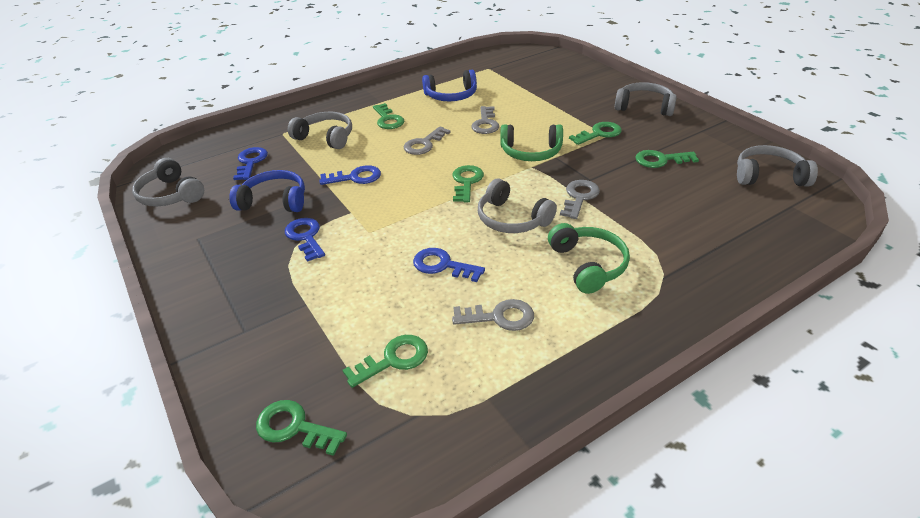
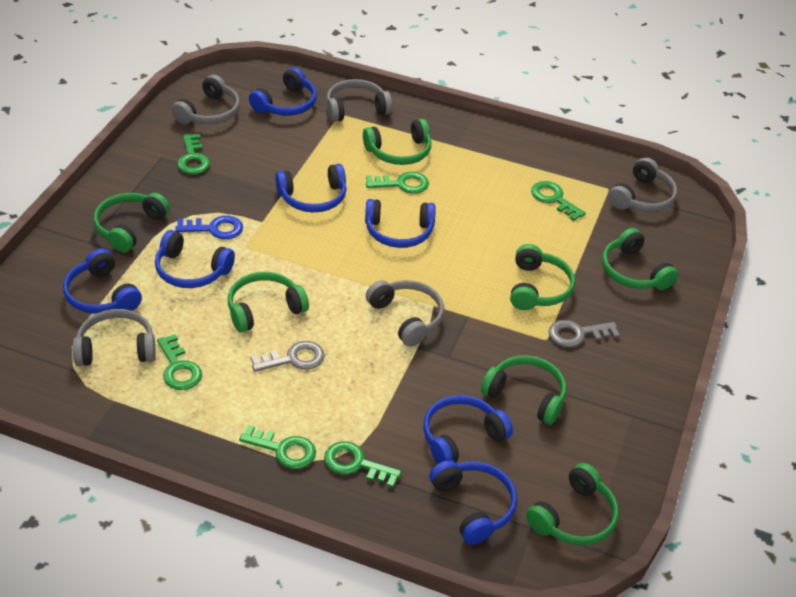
blue headphones: 2 -> 7
blue key: 4 -> 1
green headphones: 2 -> 7
grey key: 4 -> 2

